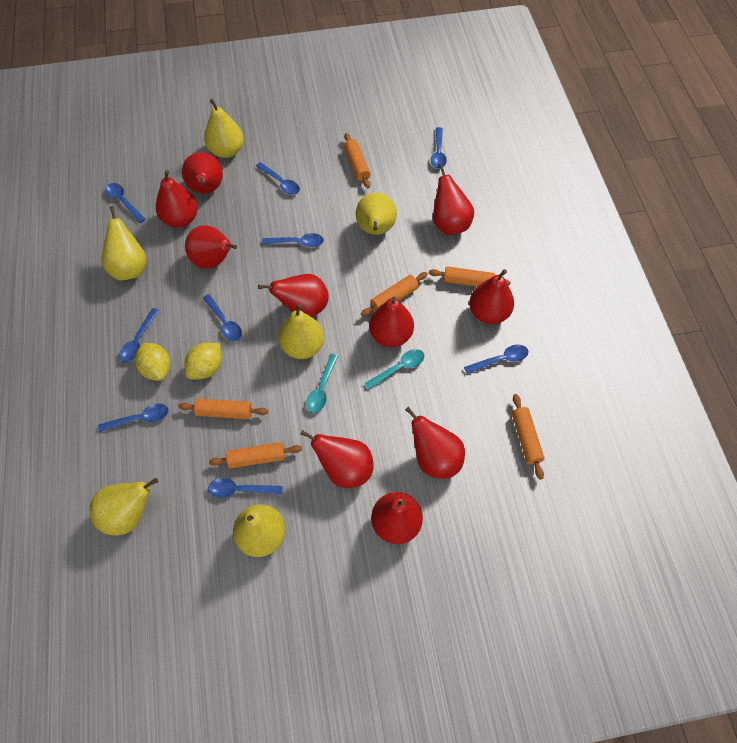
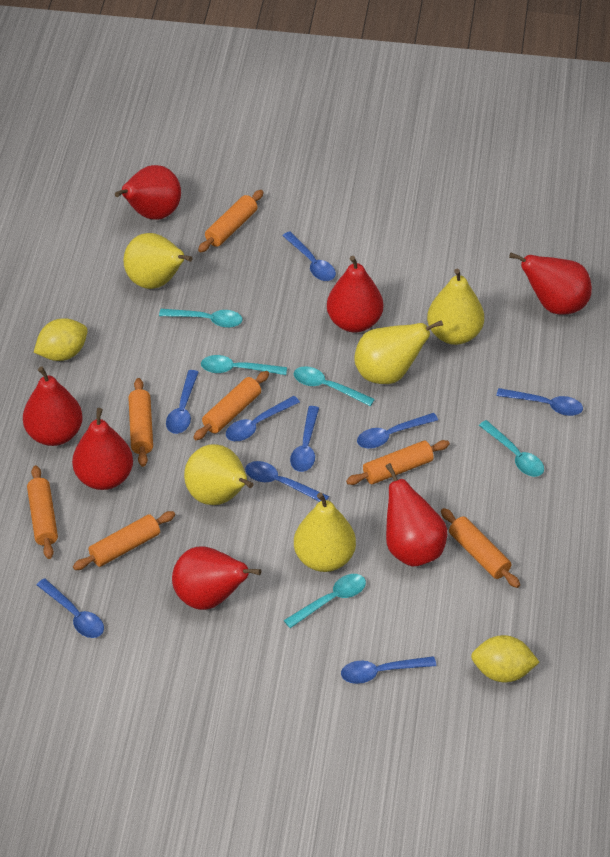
orange rolling pin: 6 -> 7
red pear: 10 -> 7
turquoise spoon: 2 -> 5
yellow pear: 6 -> 5

